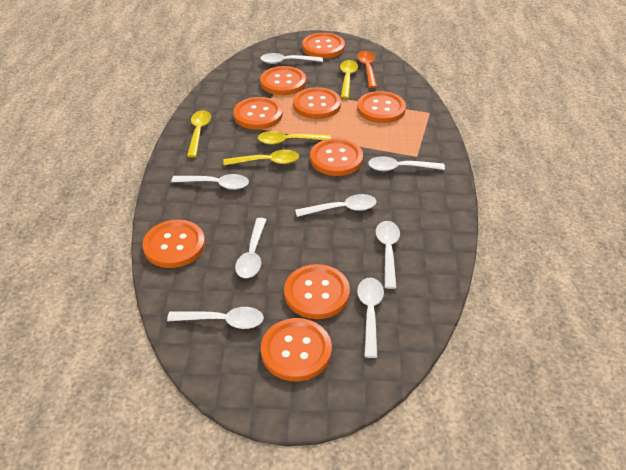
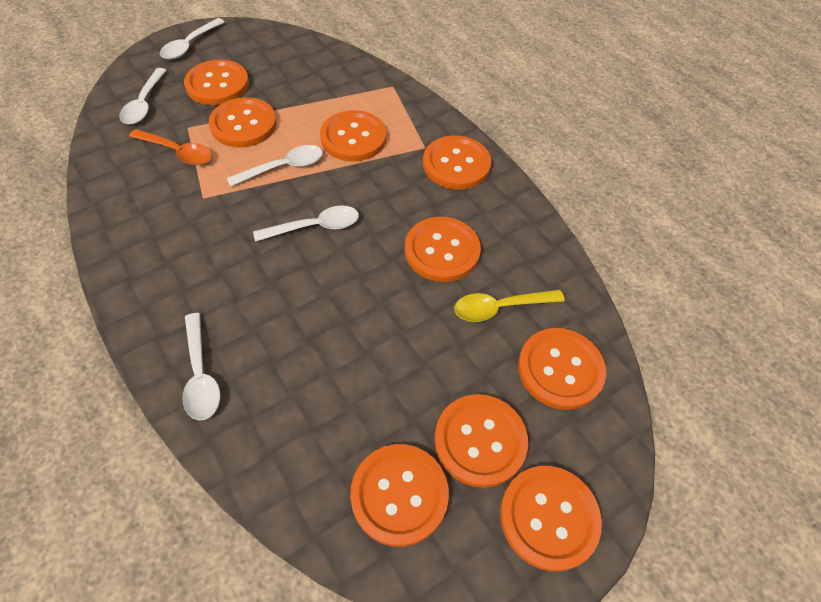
white spoon: 8 -> 5
yellow spoon: 4 -> 1

